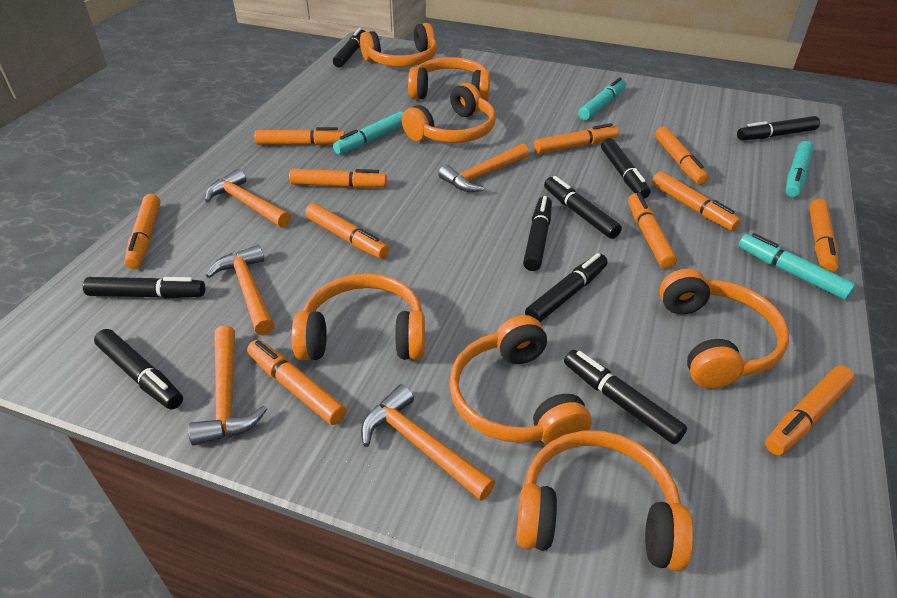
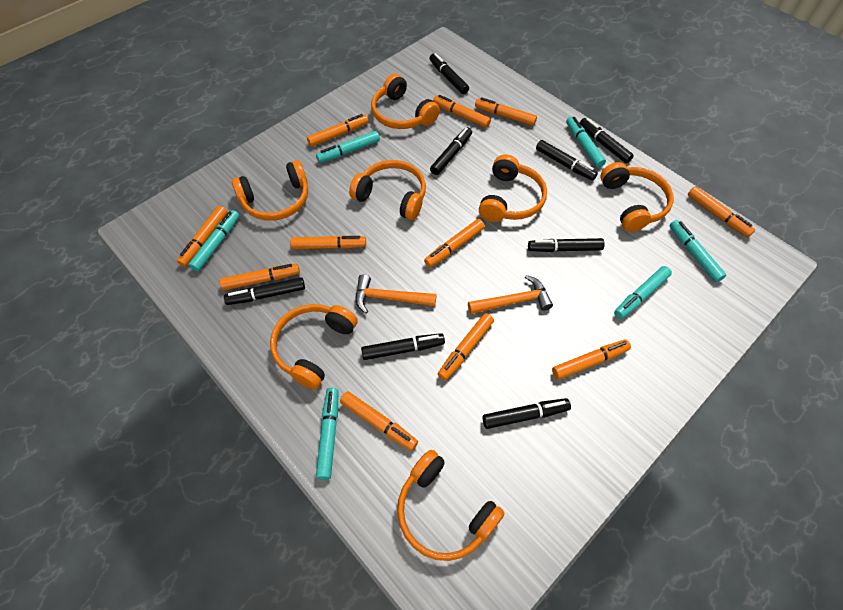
black marker: 9 -> 8
orange hammer: 5 -> 2
turquoise marker: 4 -> 6

